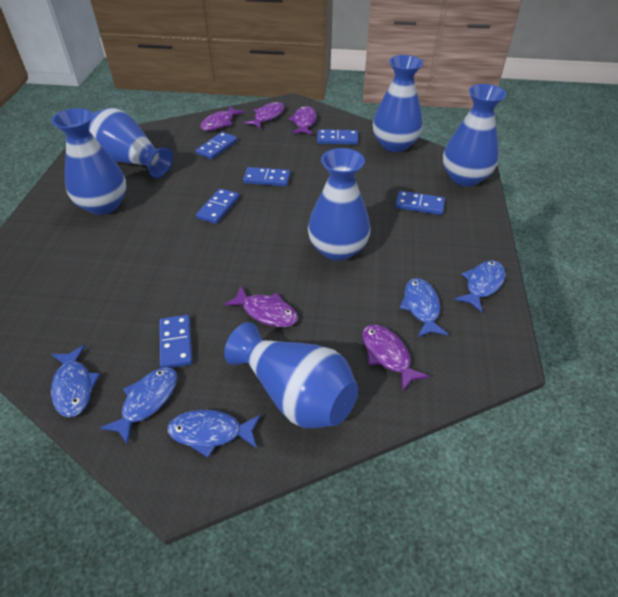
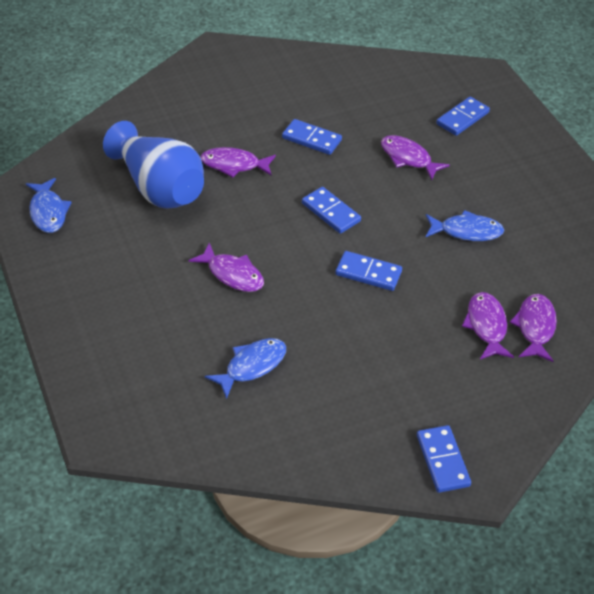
blue domino: 6 -> 5
blue fish: 5 -> 3
blue vase: 6 -> 1

